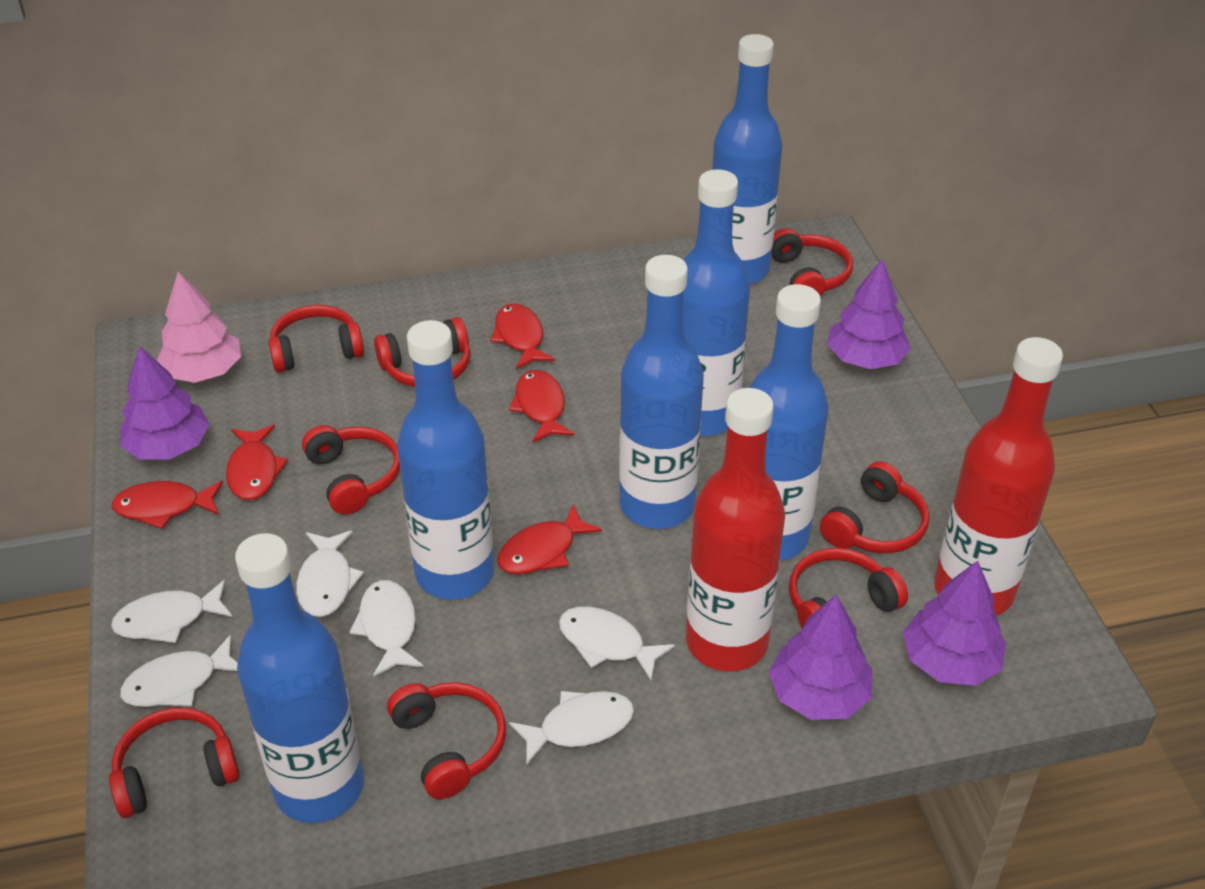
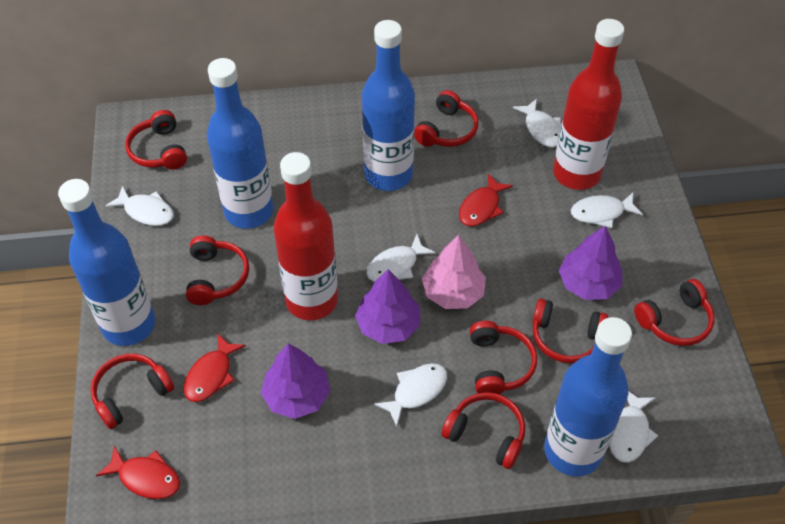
blue bottle: 6 -> 4
purple tree: 4 -> 3
red fish: 5 -> 3

